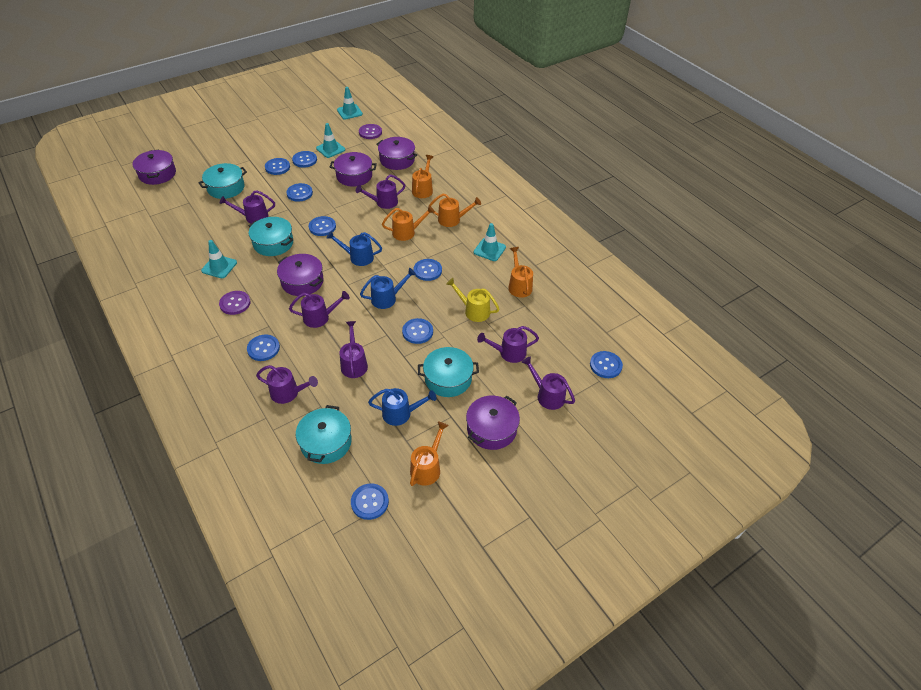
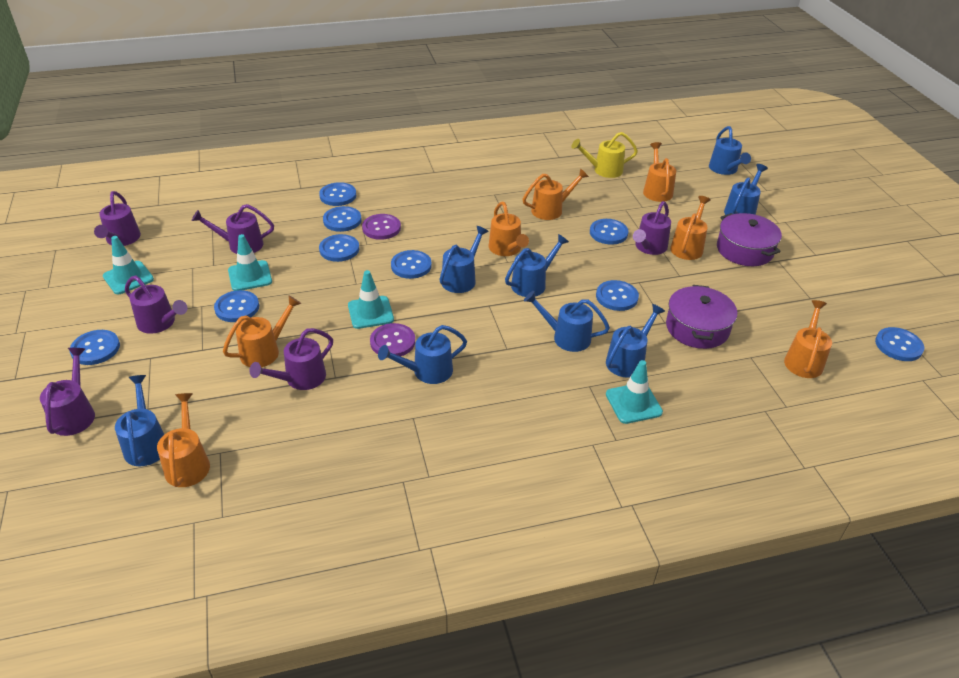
blue watering can: 3 -> 8
orange watering can: 5 -> 7
purple pot: 5 -> 2
purple watering can: 7 -> 6
turquoise pot: 4 -> 0

